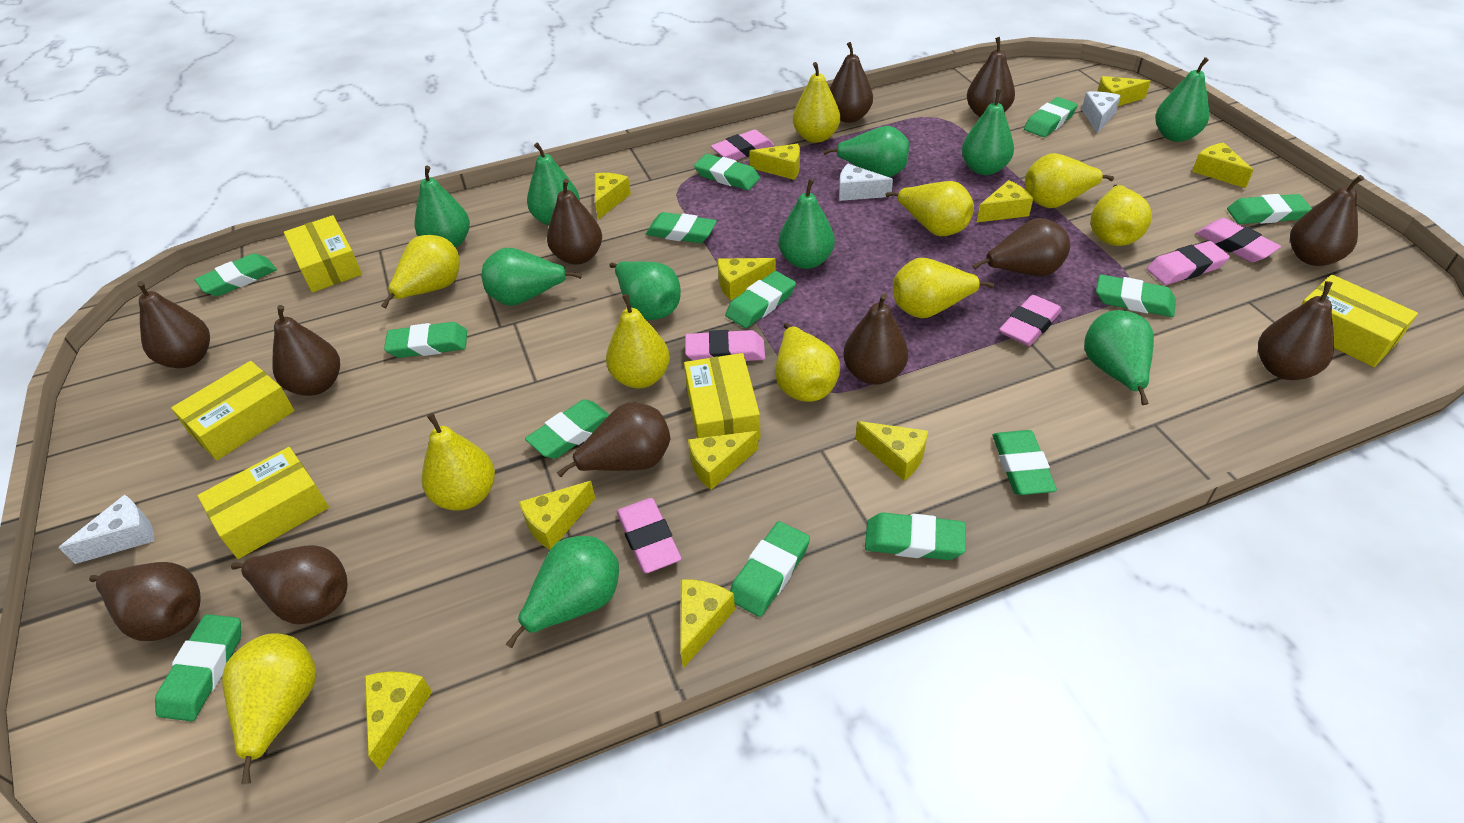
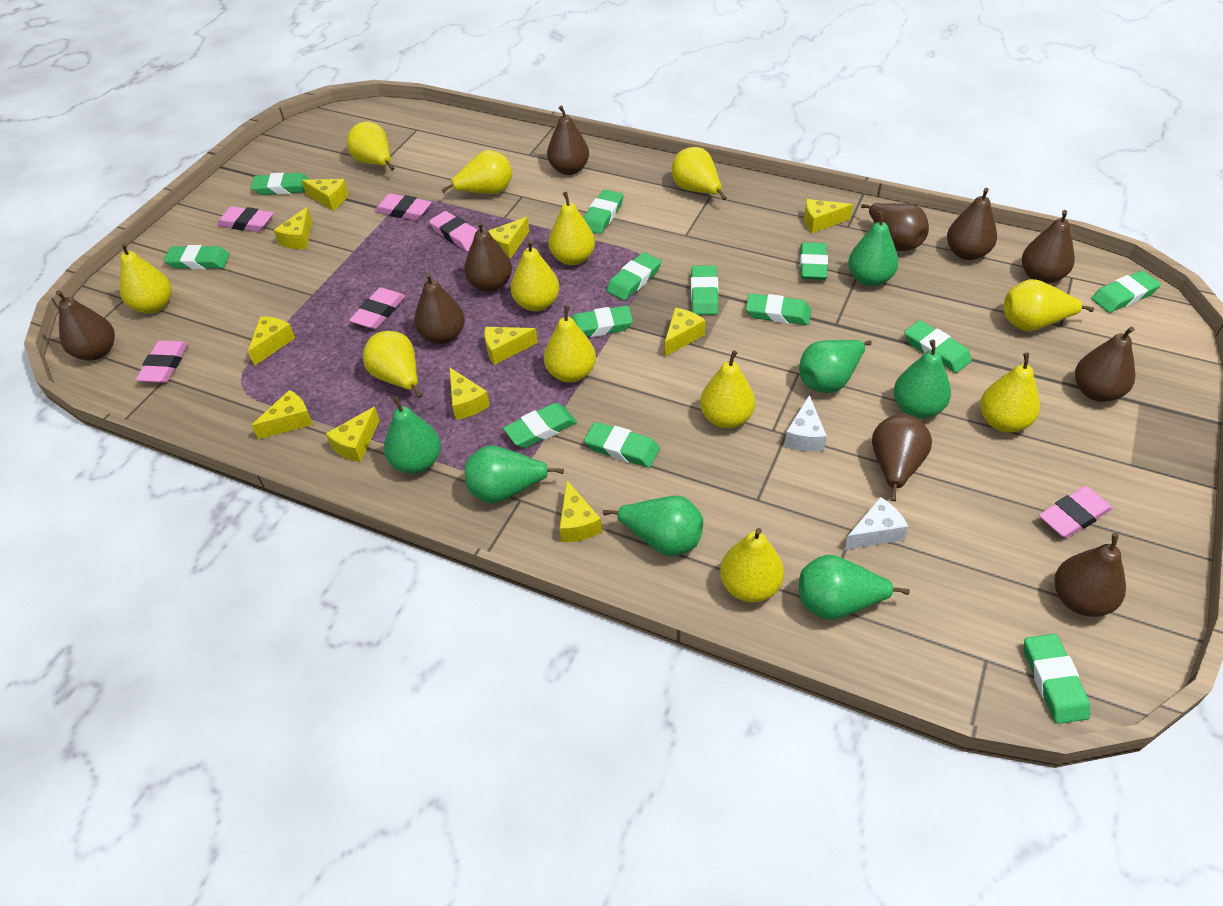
brown pear: 12 -> 10
green pear: 10 -> 7
white cheese: 3 -> 2
yellow box: 5 -> 0
yellow pear: 10 -> 12

